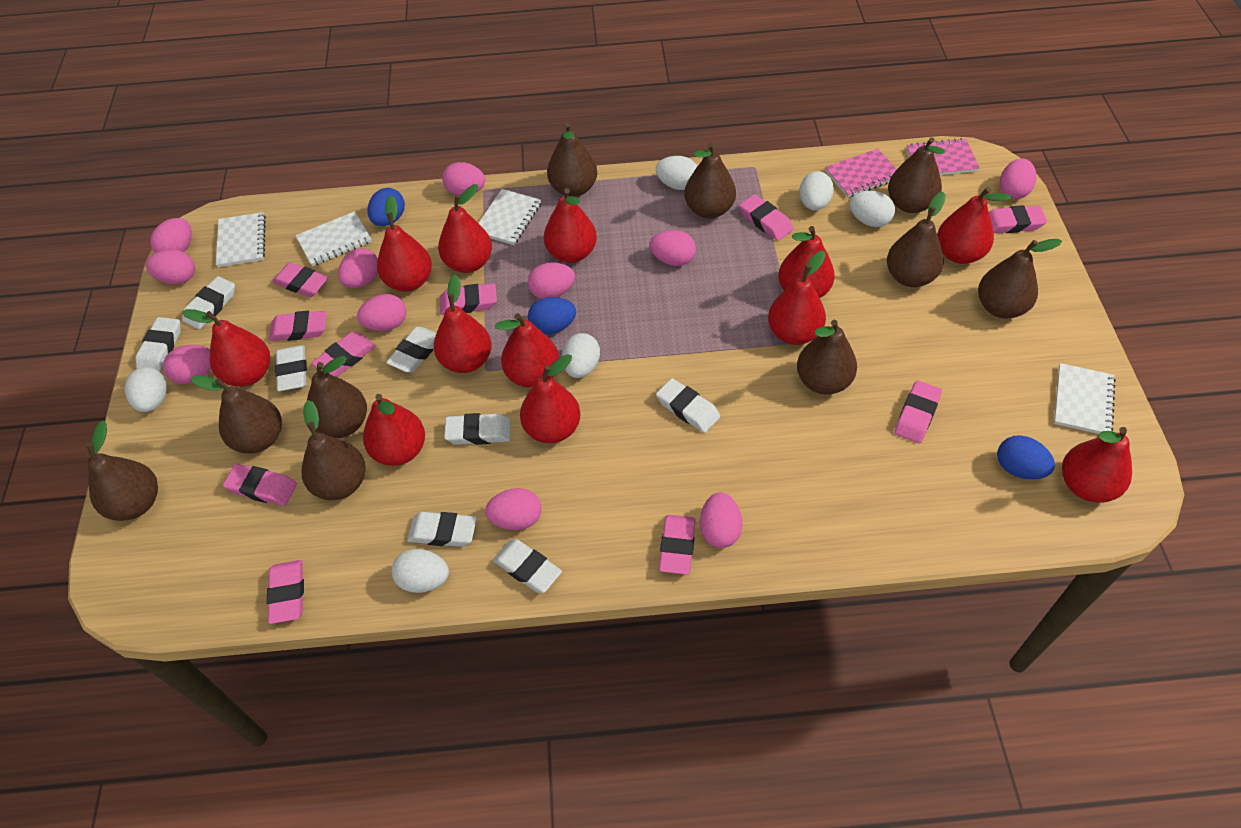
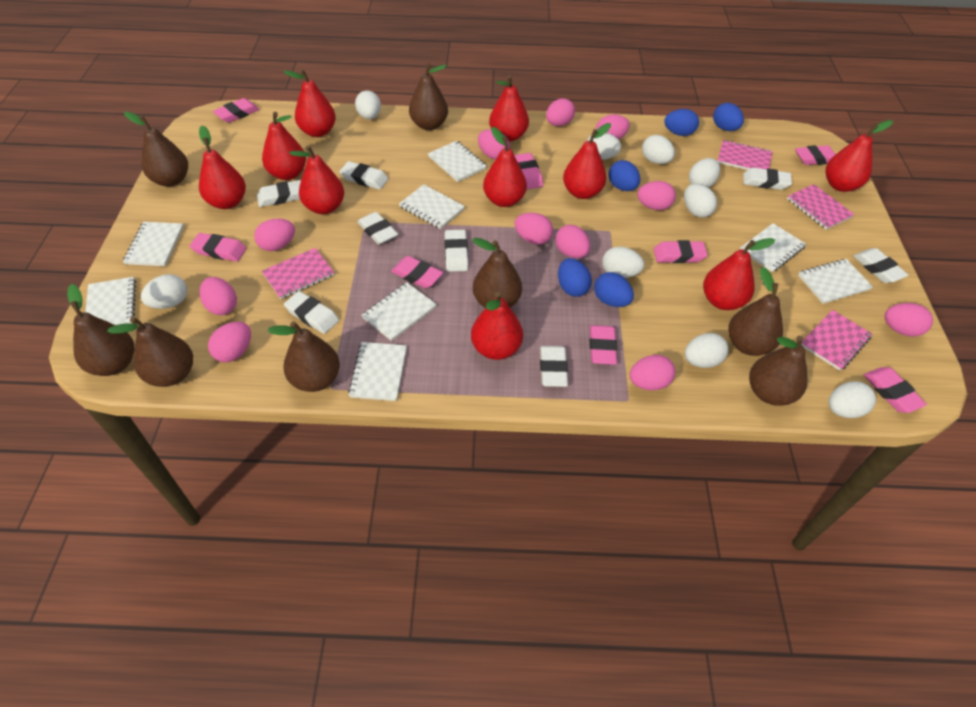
blue egg: 3 -> 5
brown pear: 10 -> 8
pink eraser: 10 -> 8
pink notebook: 2 -> 4
red pear: 12 -> 10
white egg: 6 -> 9
white notebook: 4 -> 8

